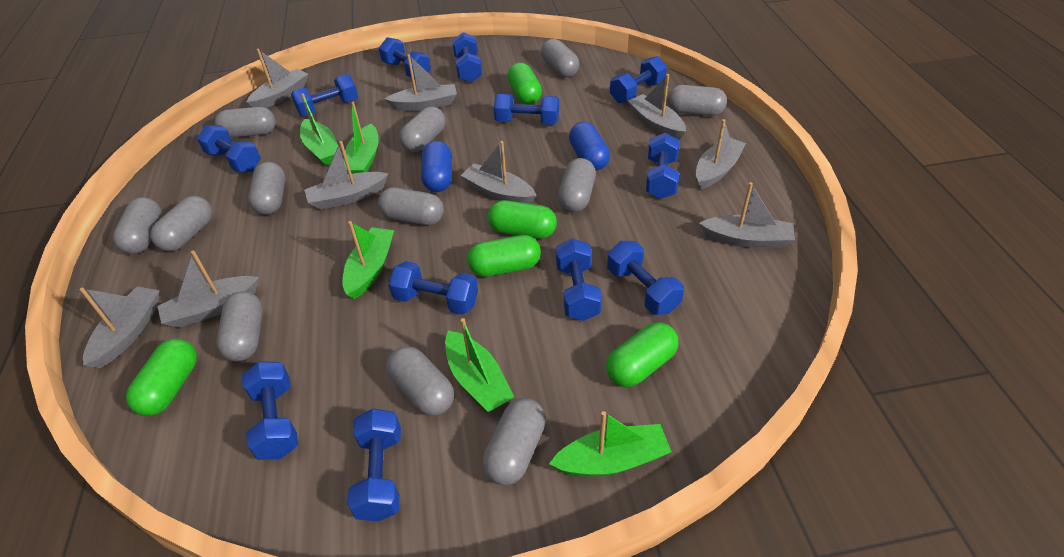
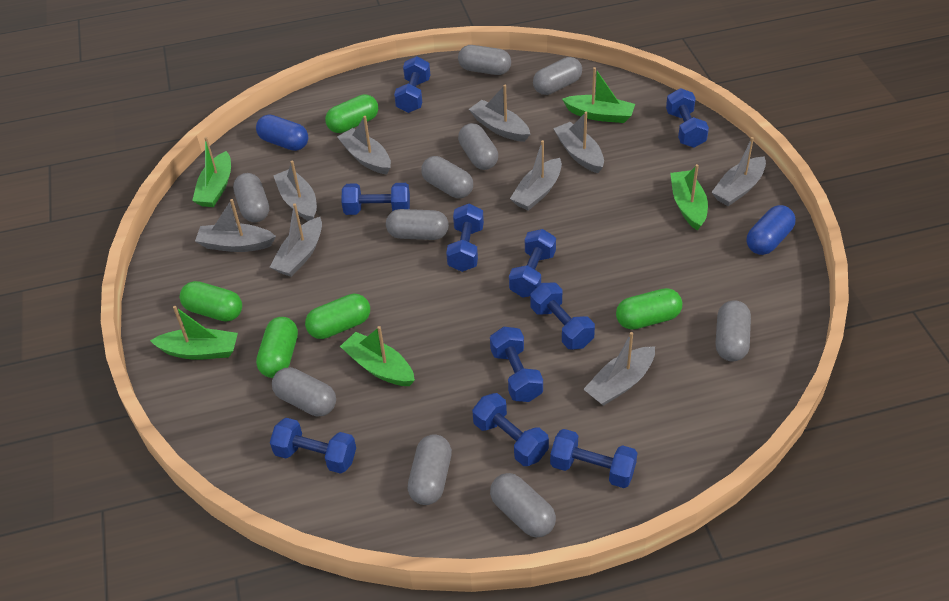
blue dumbbell: 12 -> 10
grey capsule: 12 -> 10

